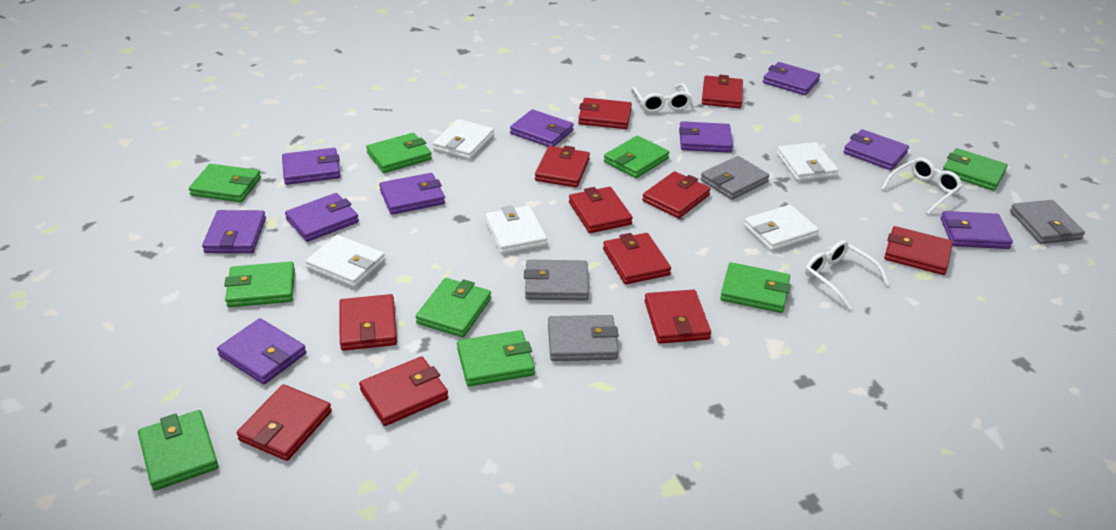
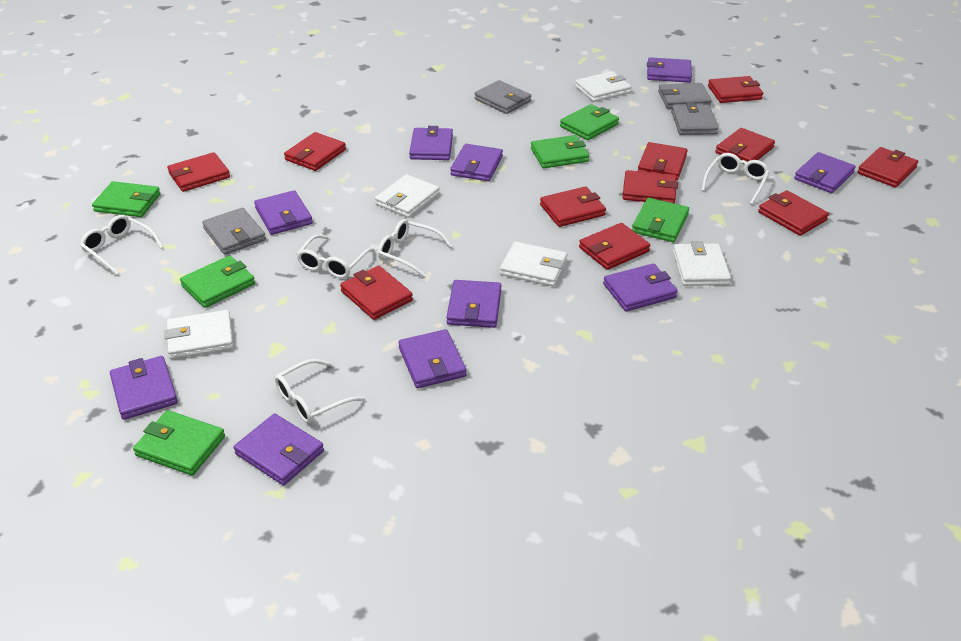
green wallet: 9 -> 6
white glasses: 3 -> 5

